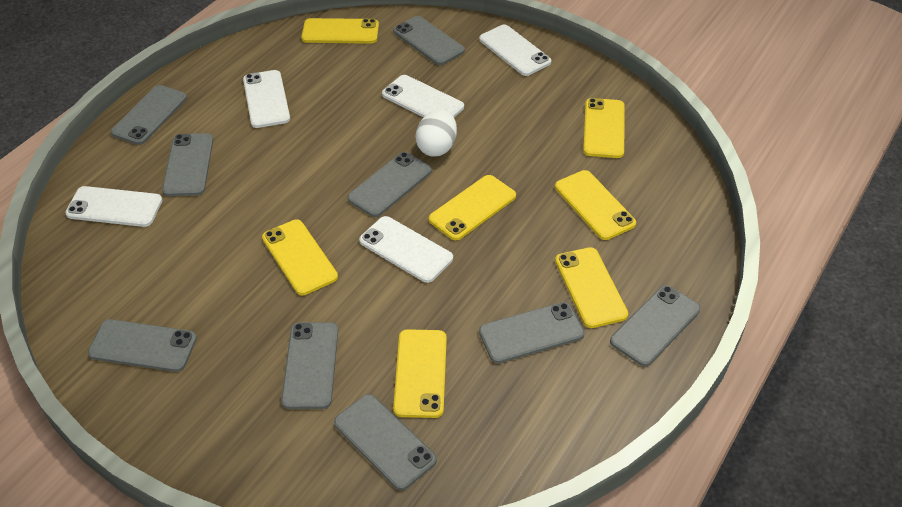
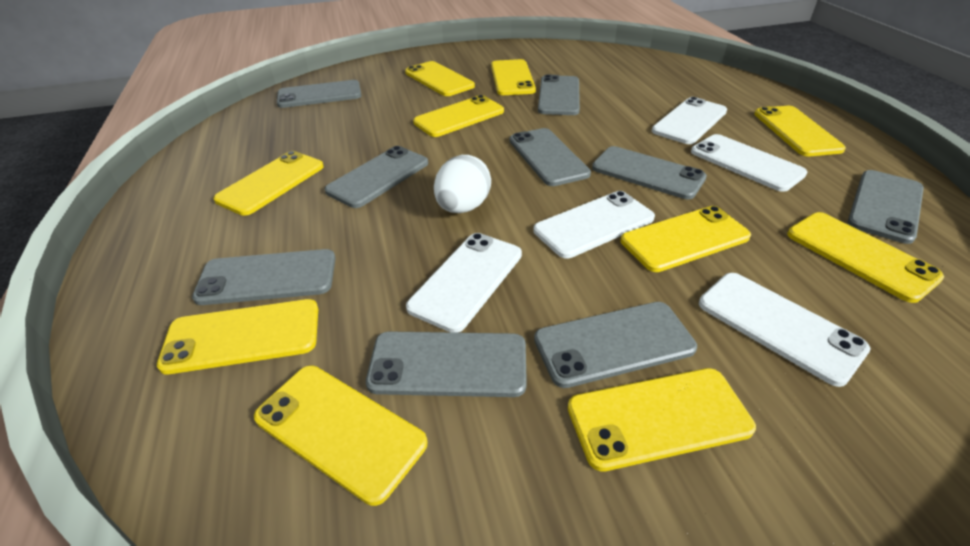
yellow phone: 7 -> 10

